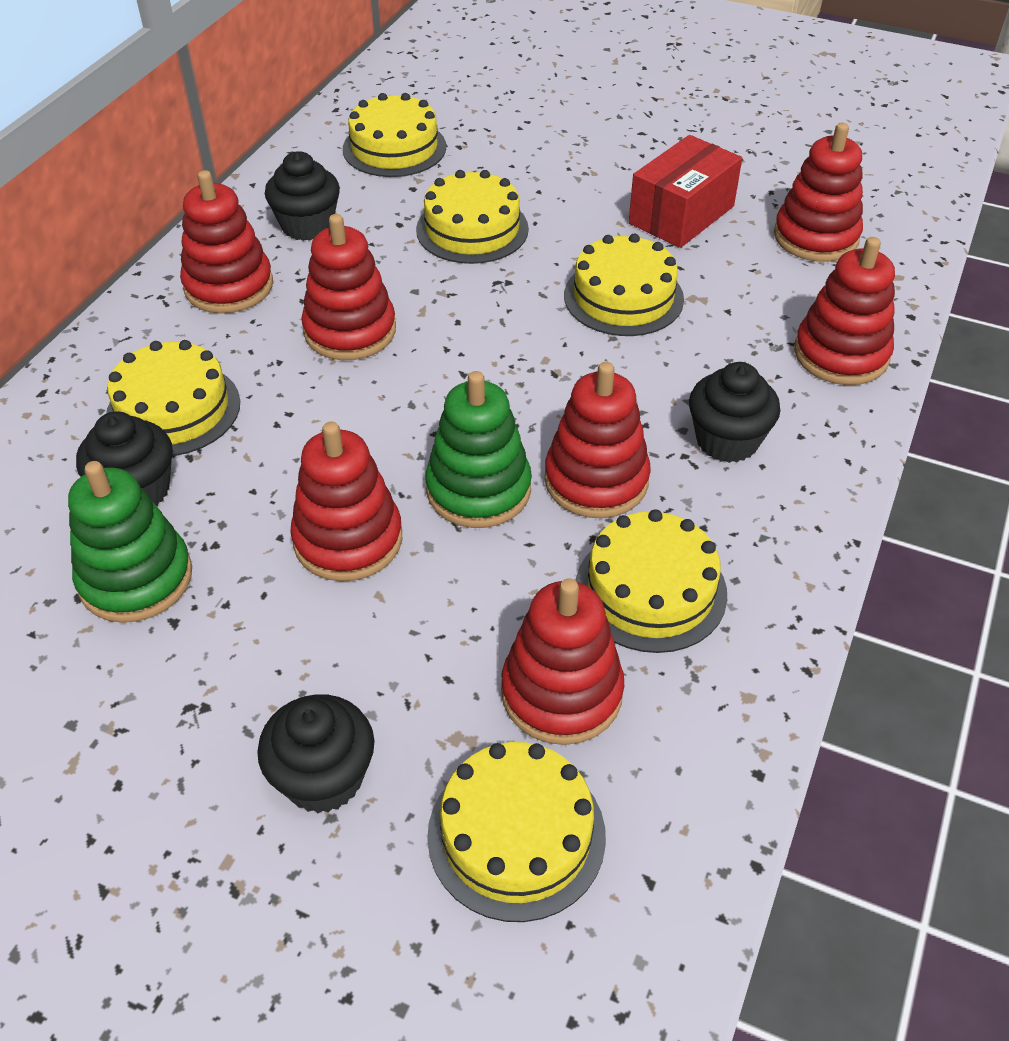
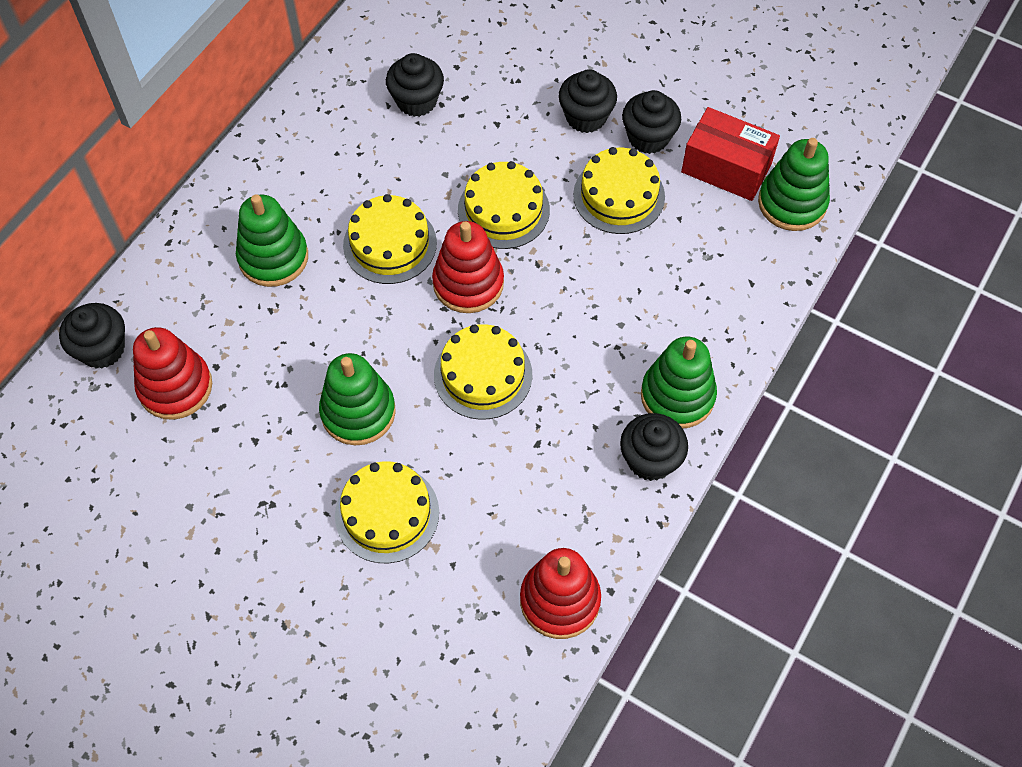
black cupcake: 4 -> 5
green stacking toy: 2 -> 4
red stacking toy: 7 -> 3
yellow cake: 6 -> 5

